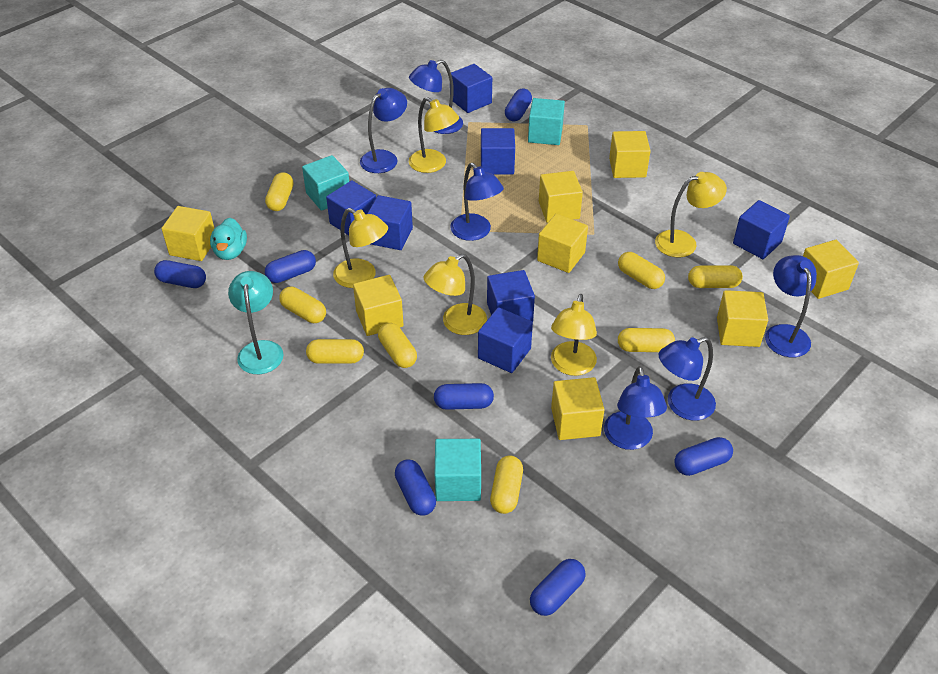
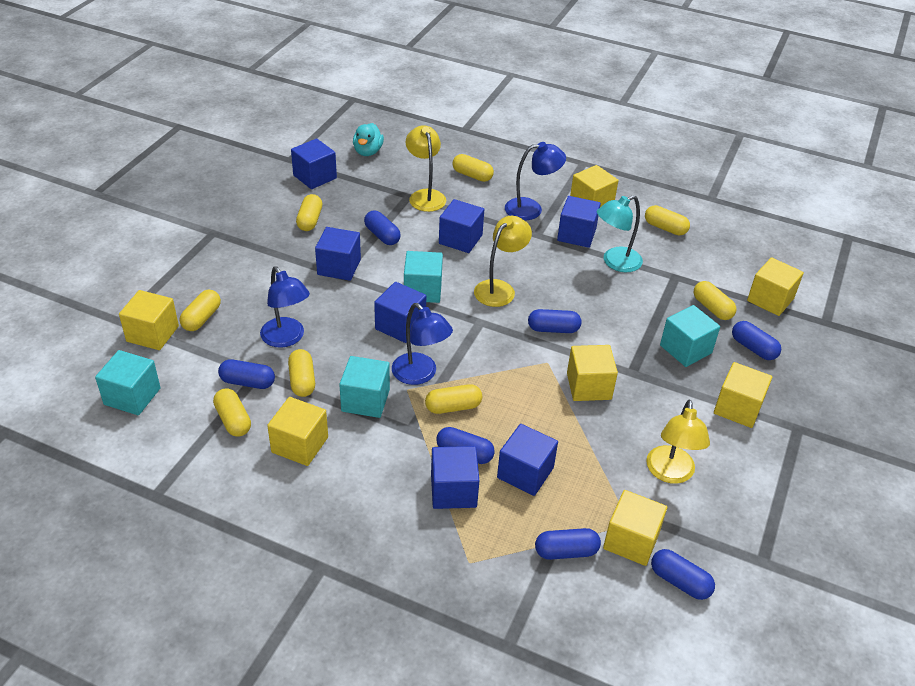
blue lamp: 6 -> 3
turquoise cube: 3 -> 4
yellow cube: 8 -> 7
yellow lamp: 5 -> 3

